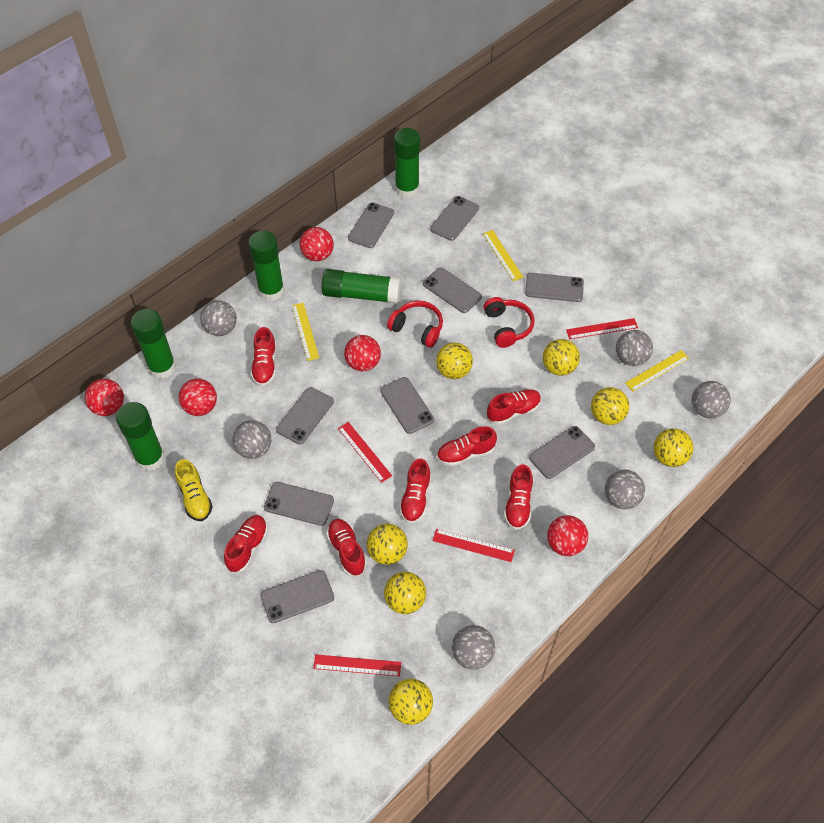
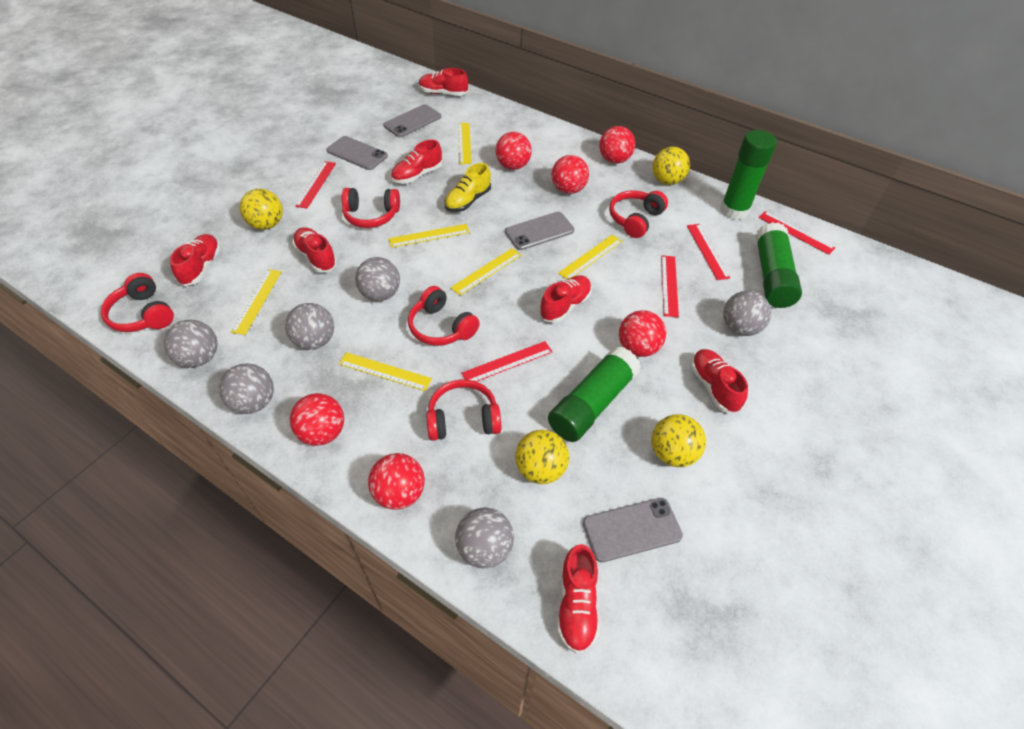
green glue stick: 5 -> 3
grey phone: 9 -> 4
red ball: 5 -> 6
red headphones: 2 -> 5
red ruler: 4 -> 5
yellow ball: 7 -> 4
yellow ruler: 3 -> 6

